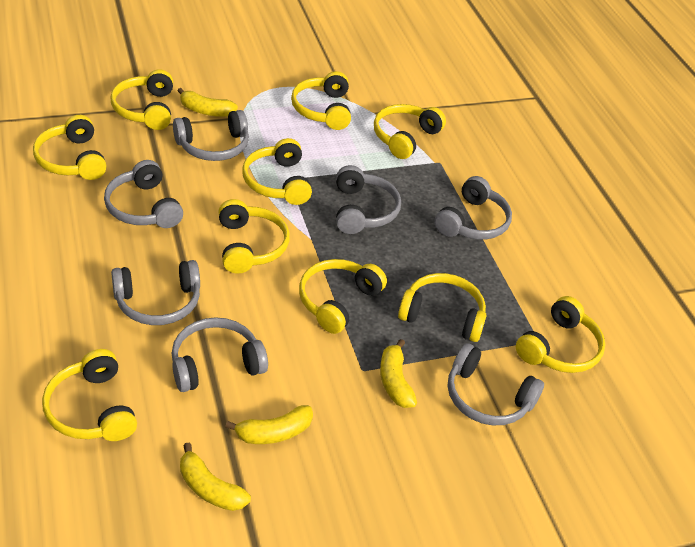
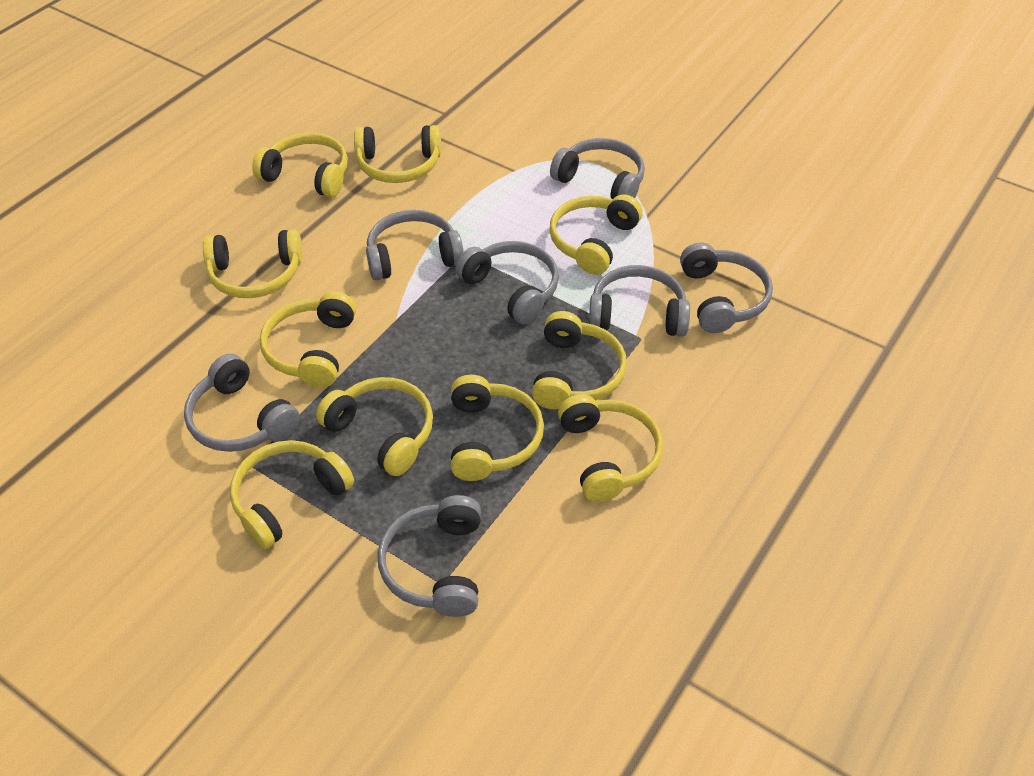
yellow banana: 4 -> 0

